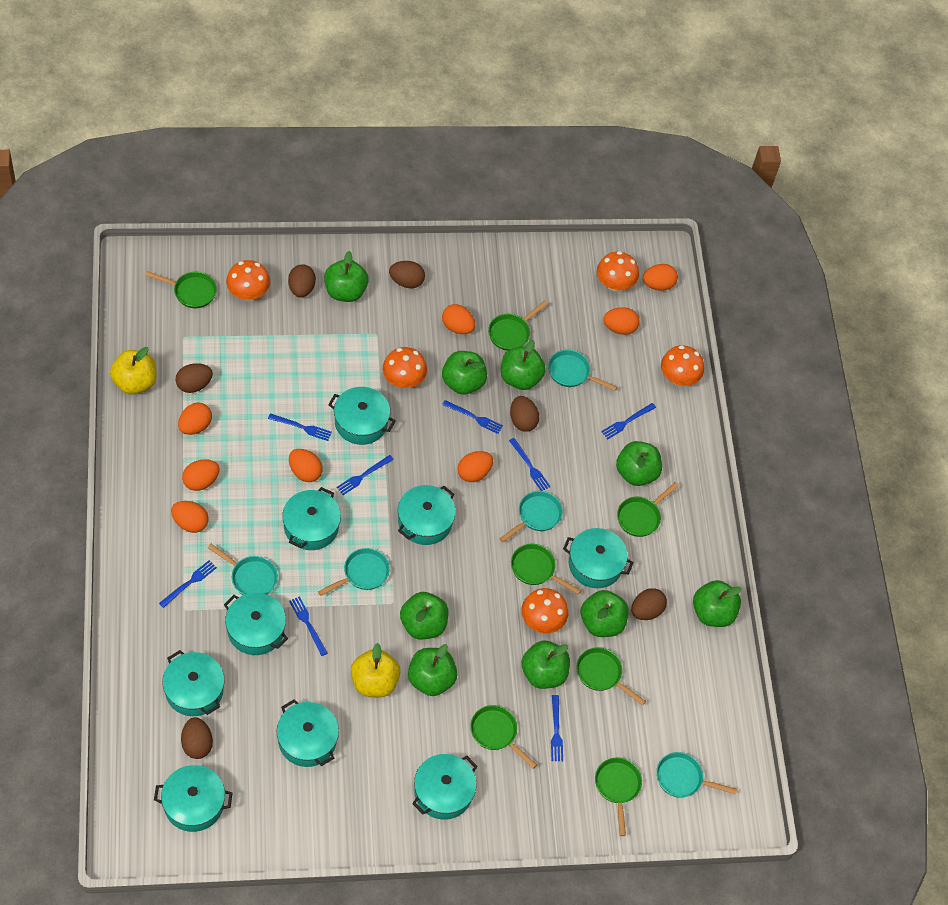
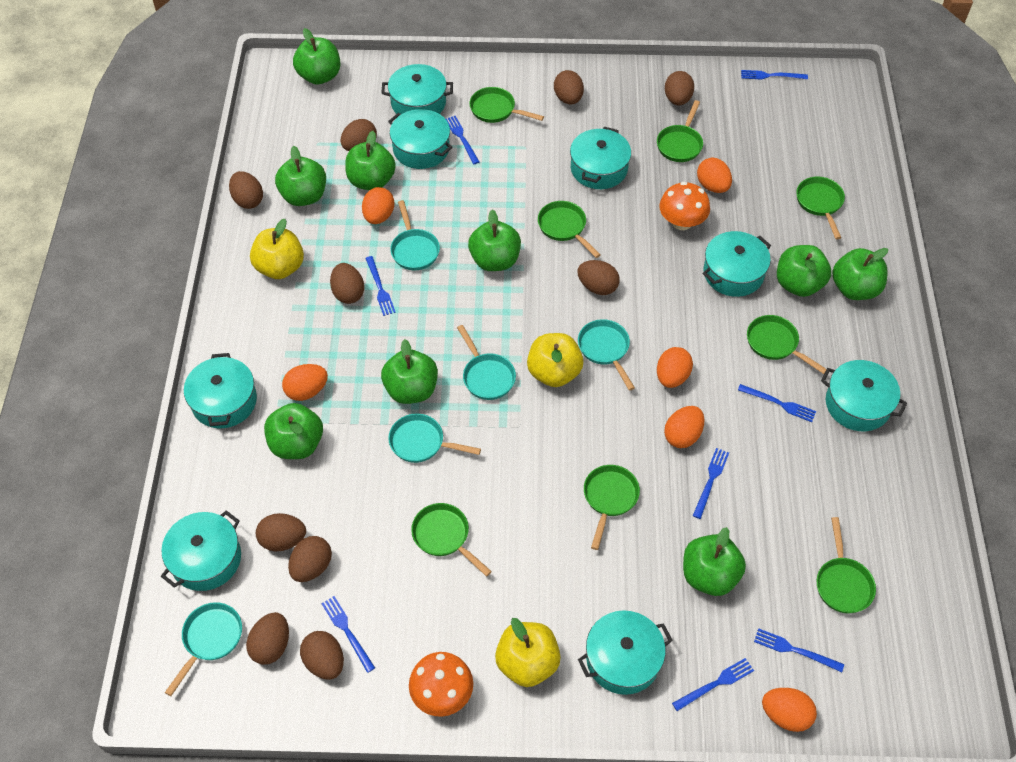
brown egg: 6 -> 10
green pan: 7 -> 8
orange egg: 8 -> 6
orange mushroom: 5 -> 2
turquoise pot: 9 -> 8
yellow apple: 2 -> 3

